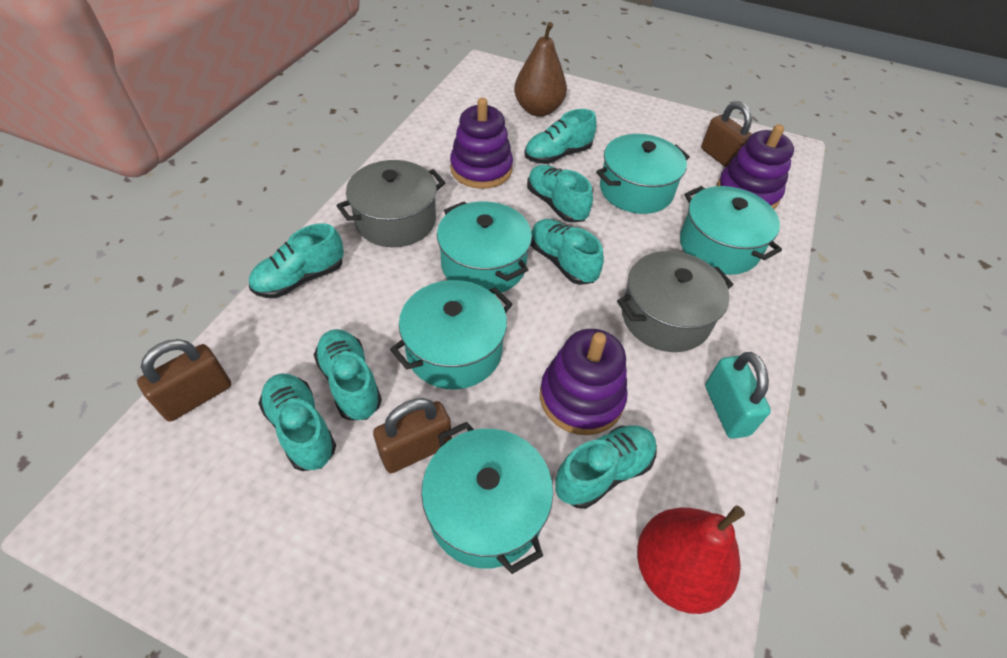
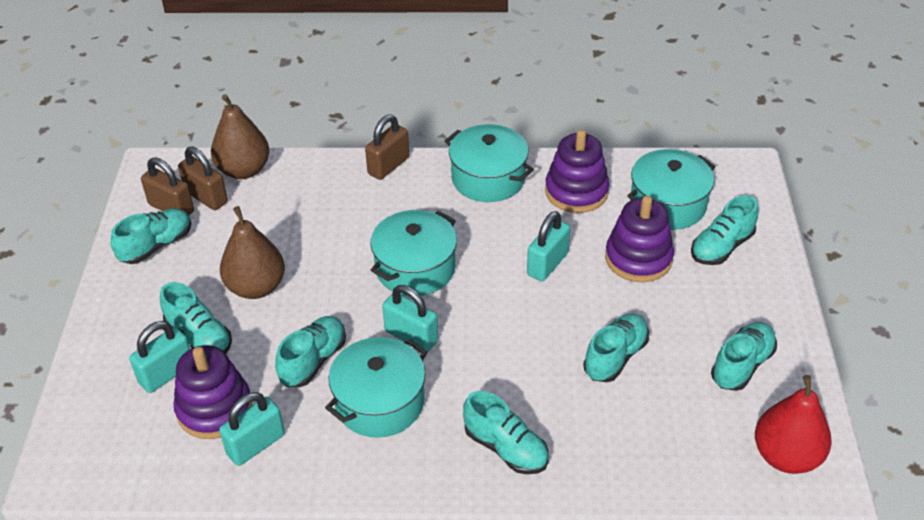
brown pear: 1 -> 2
grey pot: 2 -> 0
turquoise padlock: 1 -> 4
turquoise pot: 5 -> 4

